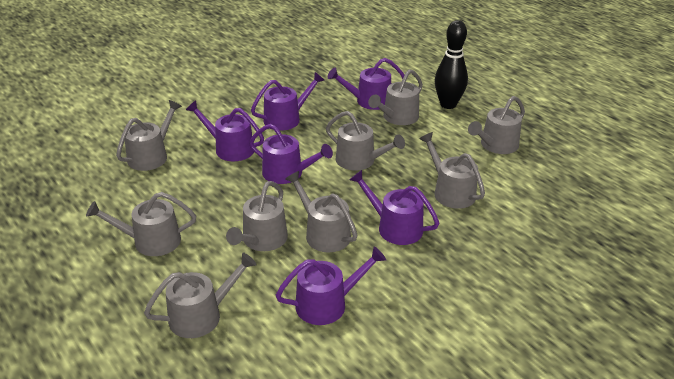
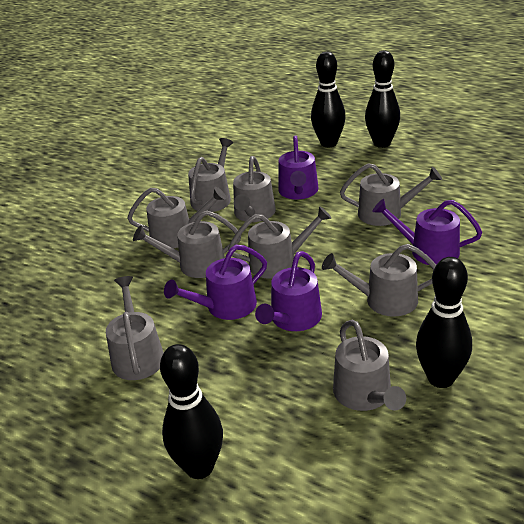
black bowling pin: 1 -> 4
purple watering can: 6 -> 4

